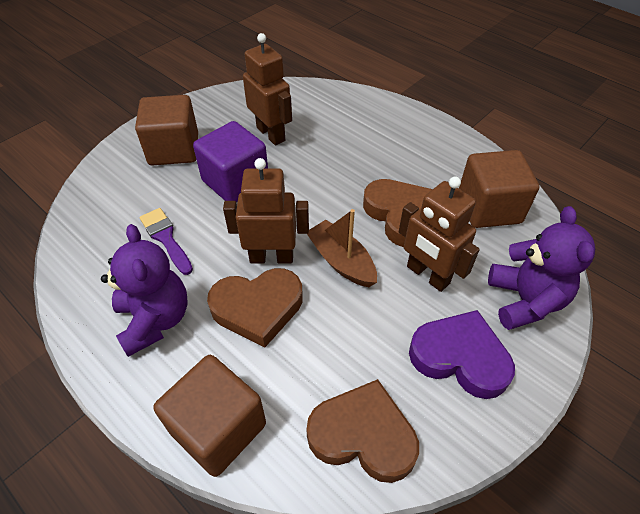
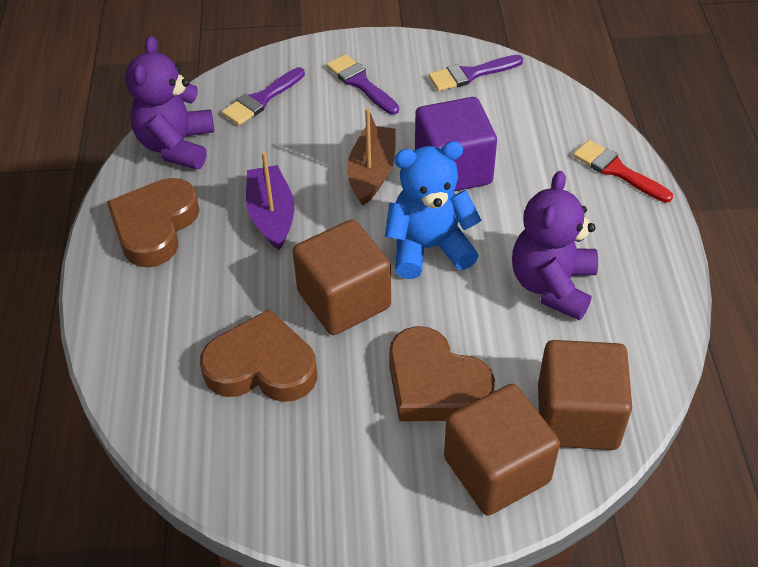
blue teddy bear: 0 -> 1
brown robot: 3 -> 0
purple boat: 0 -> 1
purple brush: 1 -> 3
purple heart: 1 -> 0
red brush: 0 -> 1

